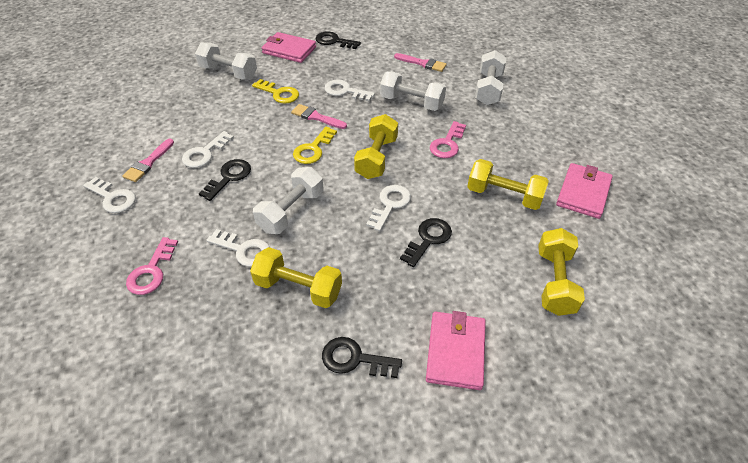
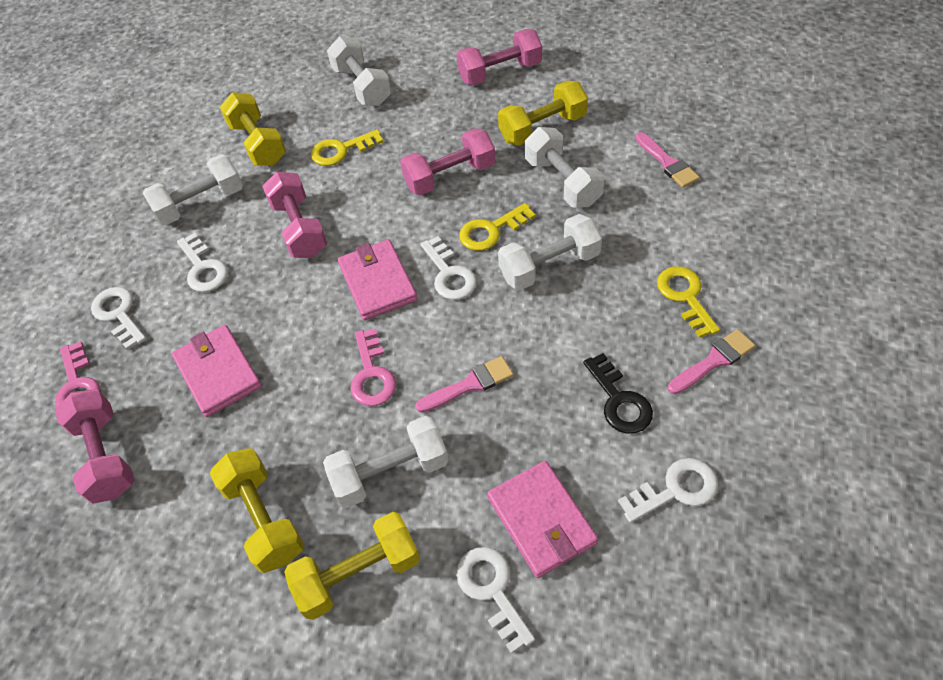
black key: 4 -> 1
pink dumbbell: 0 -> 4
white dumbbell: 4 -> 5
yellow key: 2 -> 3

